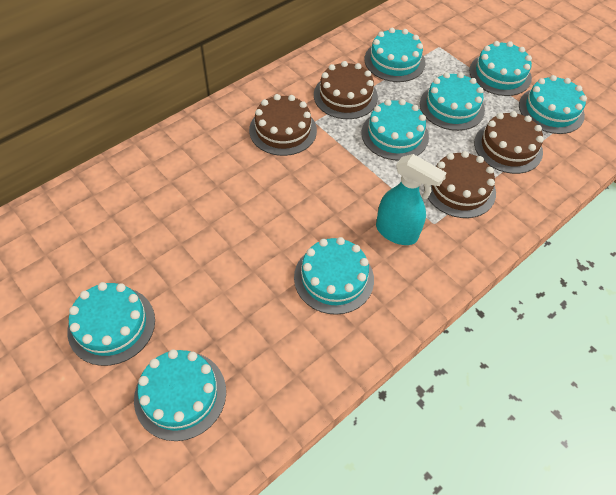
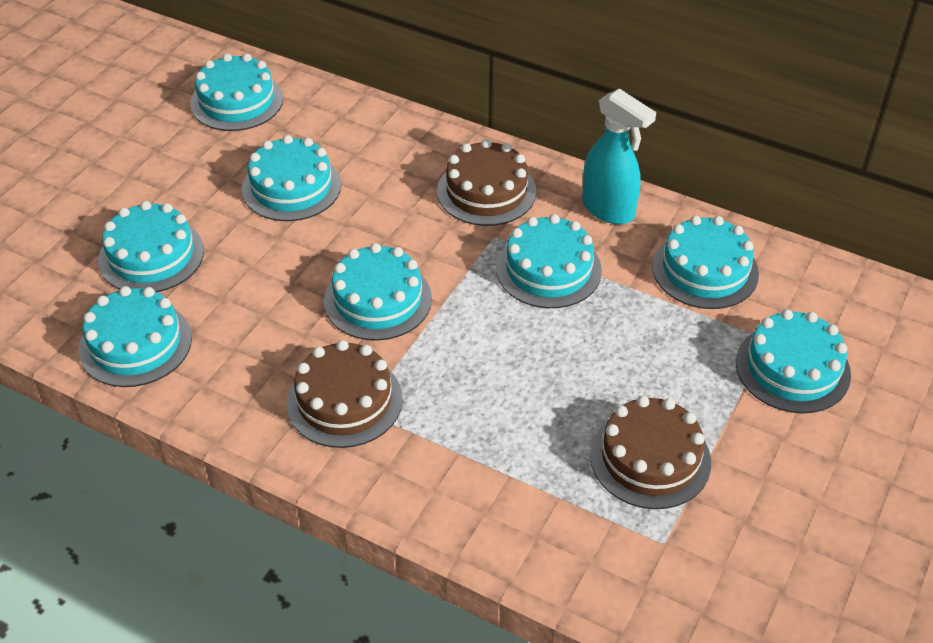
brown cake: 4 -> 3

